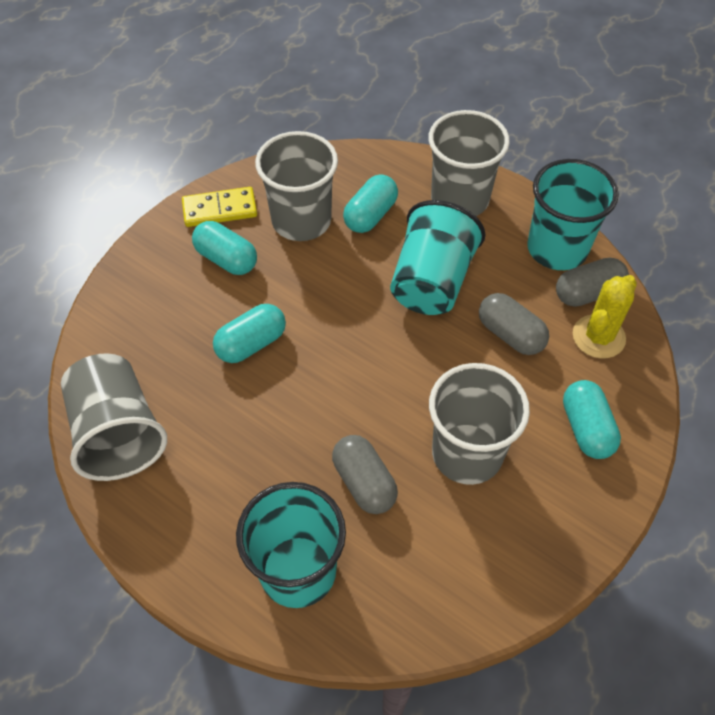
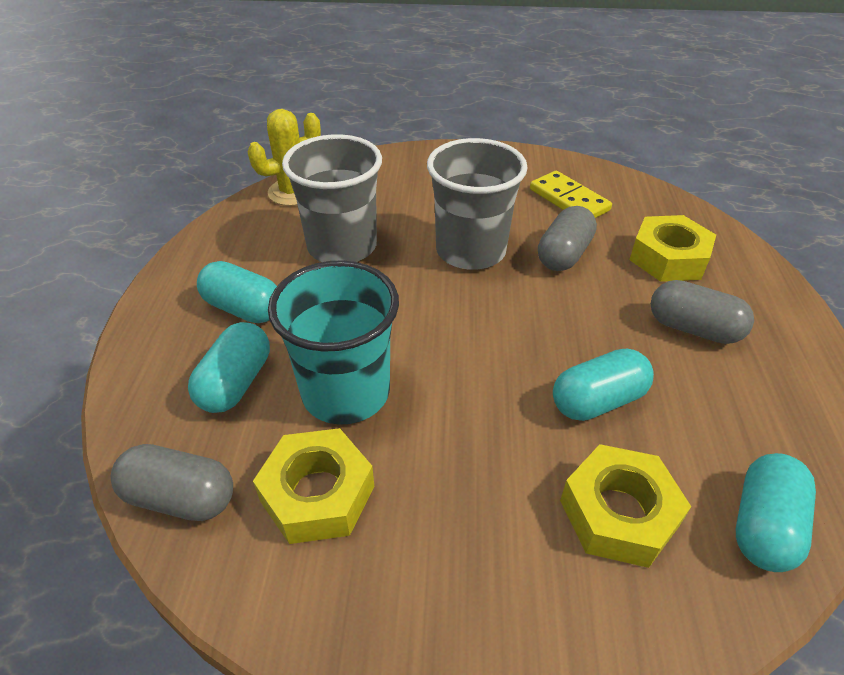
grey cup: 4 -> 2
turquoise cup: 3 -> 1
yellow nut: 0 -> 3

